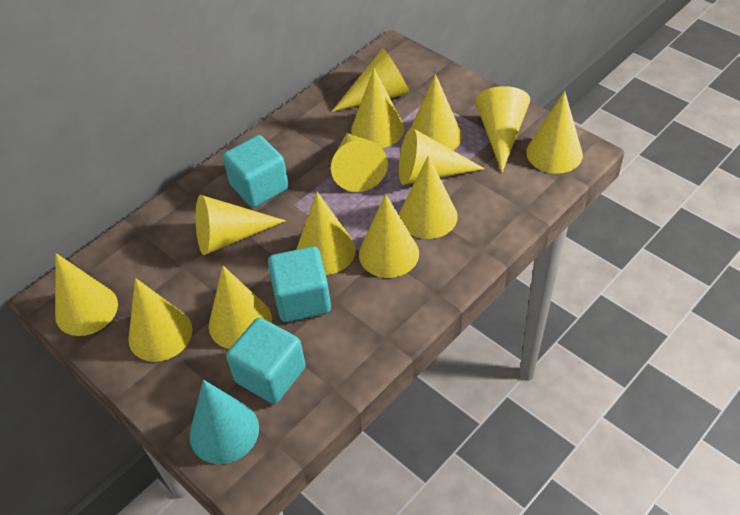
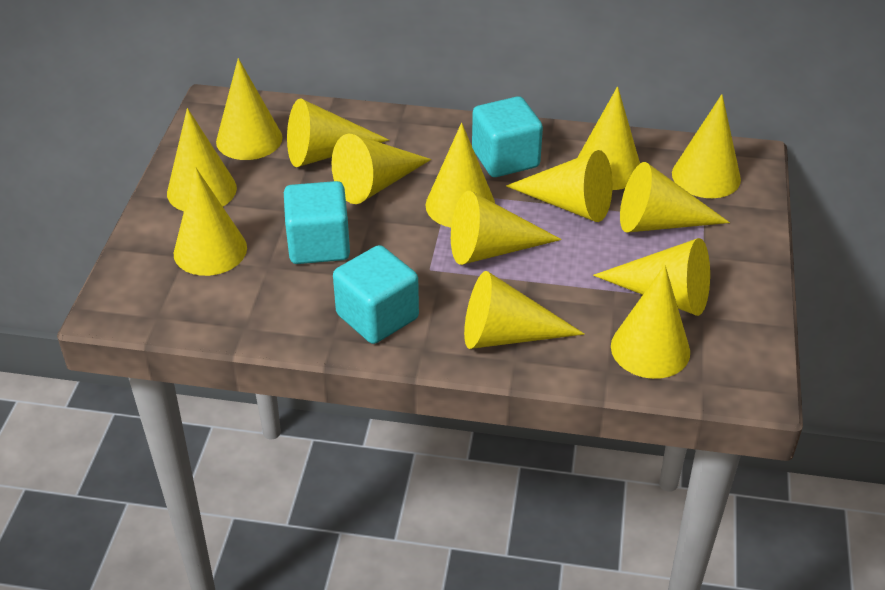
turquoise cone: 1 -> 0

